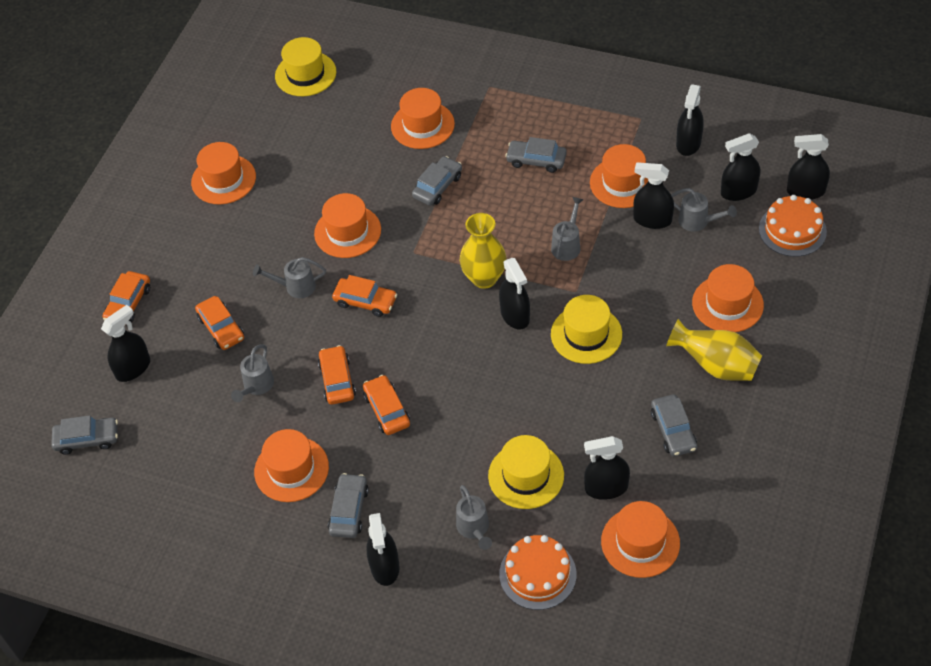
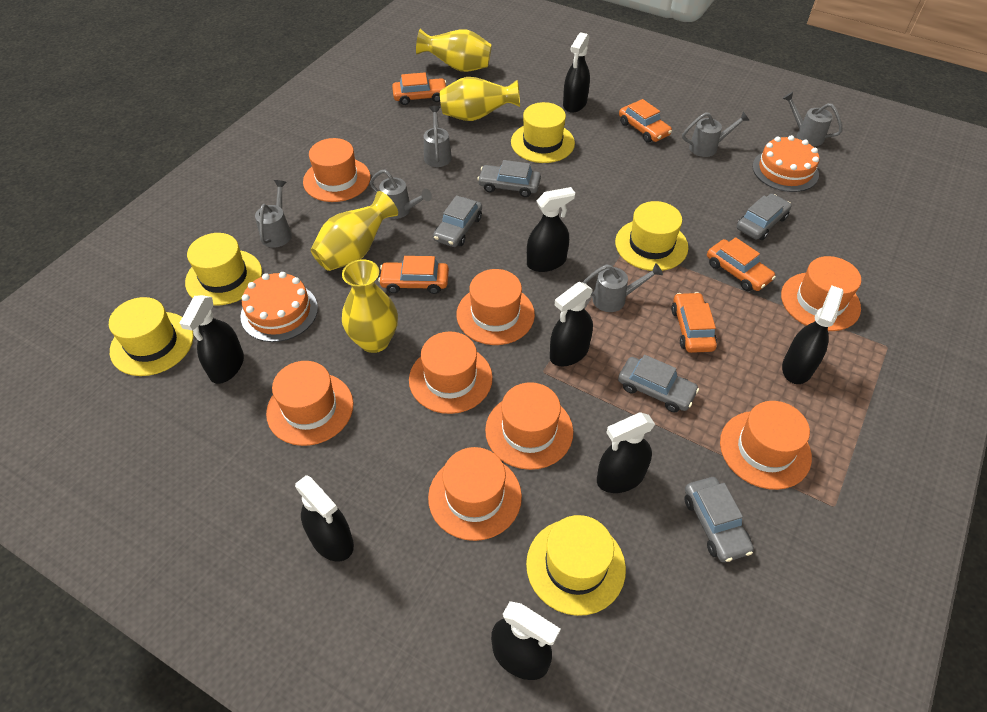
grey watering can: 5 -> 6
orange hat: 7 -> 8
yellow hat: 3 -> 5
yellow vase: 2 -> 4

